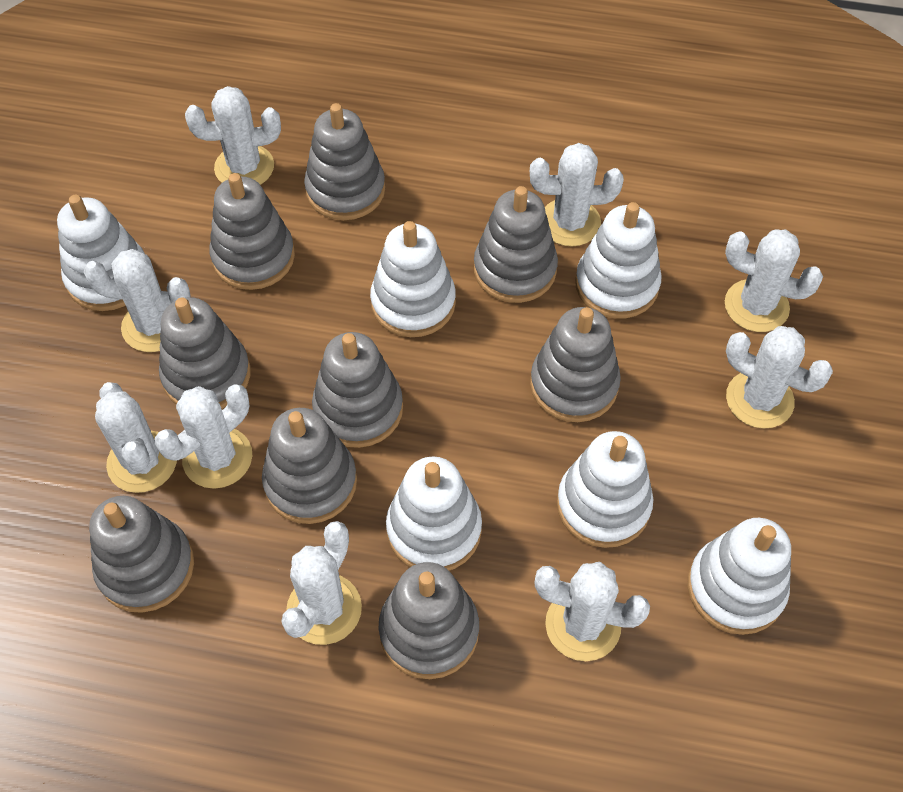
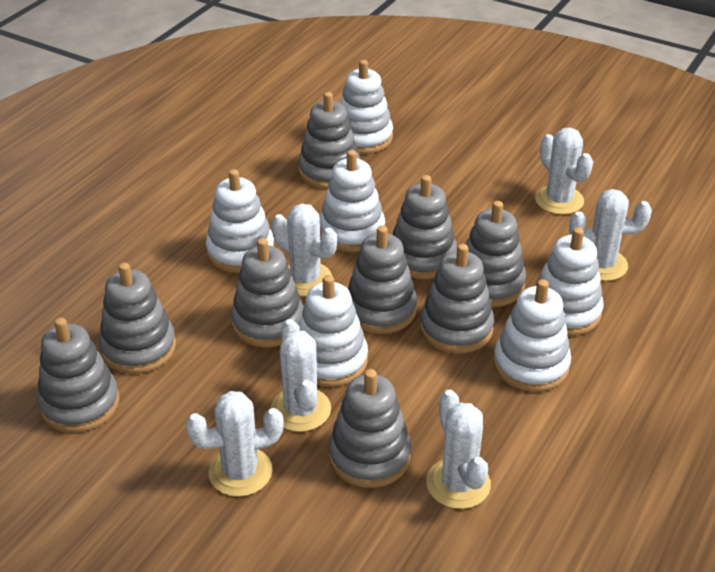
white cactus: 9 -> 6

